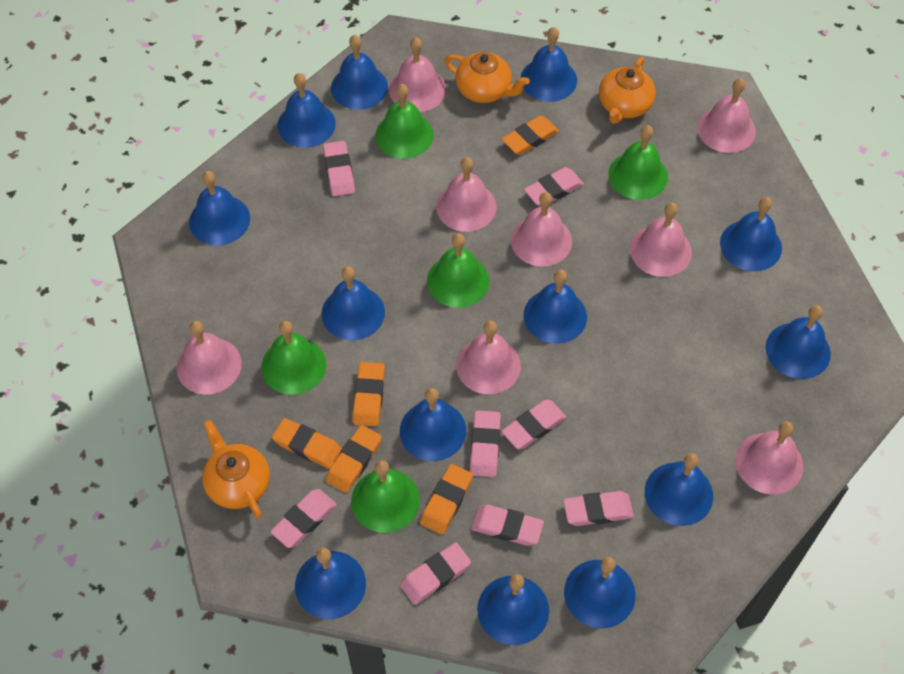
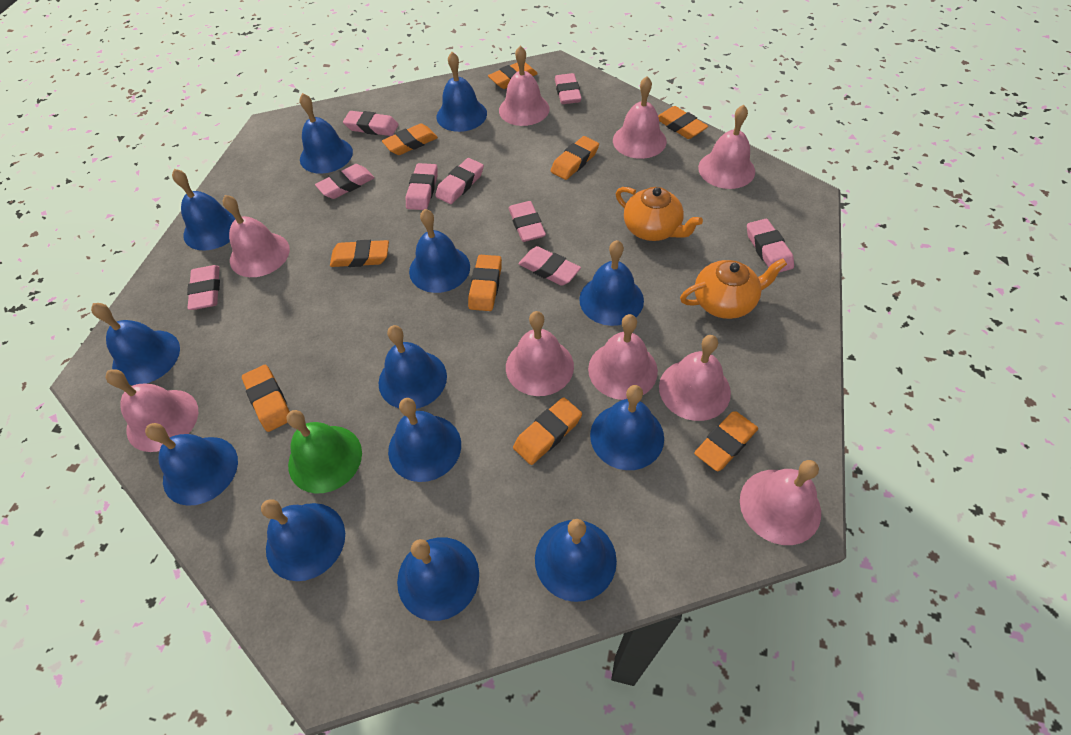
green bell: 5 -> 1
orange eraser: 5 -> 9
orange teapot: 3 -> 2
pink bell: 8 -> 9
pink eraser: 8 -> 9

